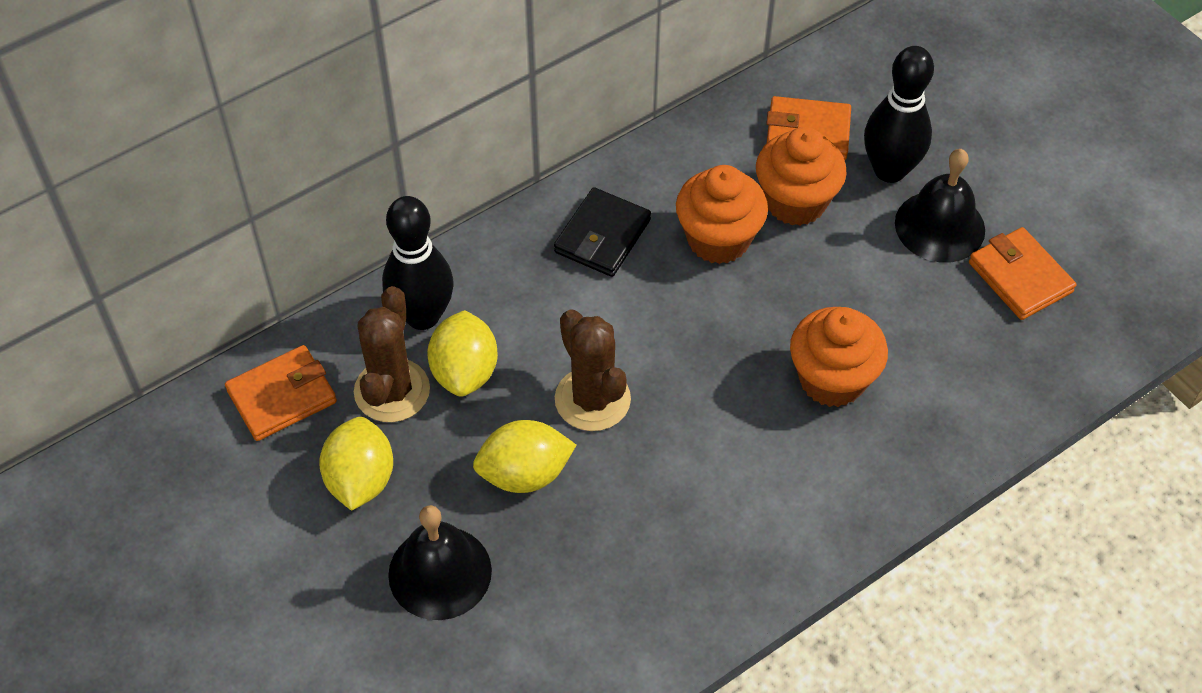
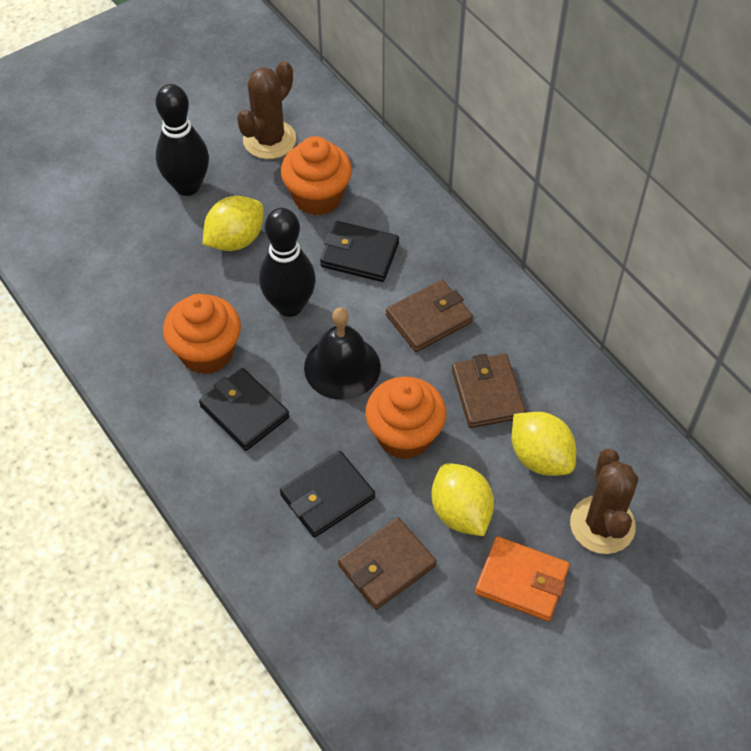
black bell: 2 -> 1
black wallet: 1 -> 3
brown wallet: 0 -> 3
orange wallet: 3 -> 1

